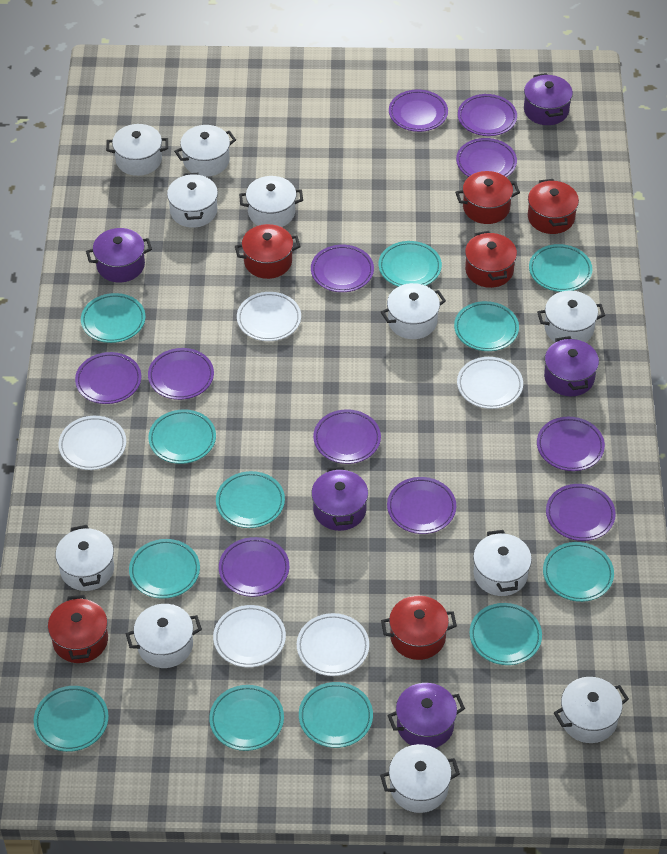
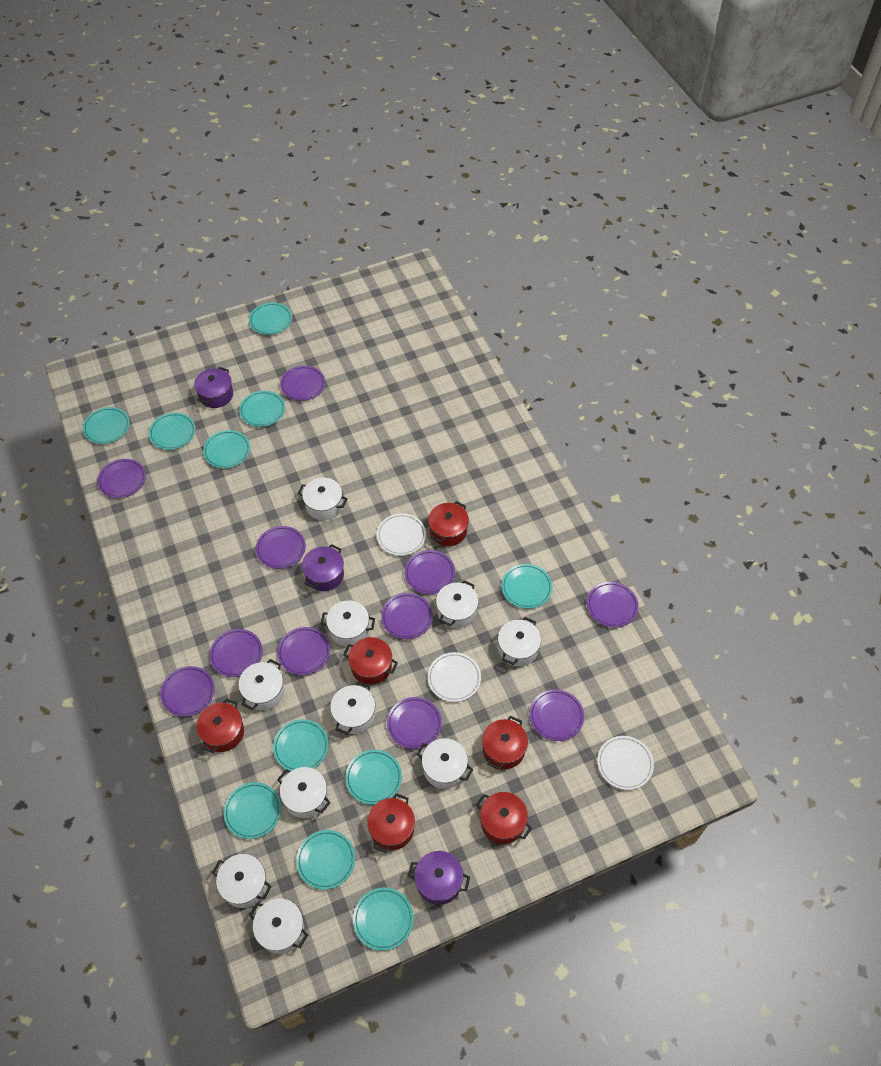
purple pot: 5 -> 3
turquoise plate: 12 -> 11
white plate: 5 -> 3
white pot: 11 -> 10

